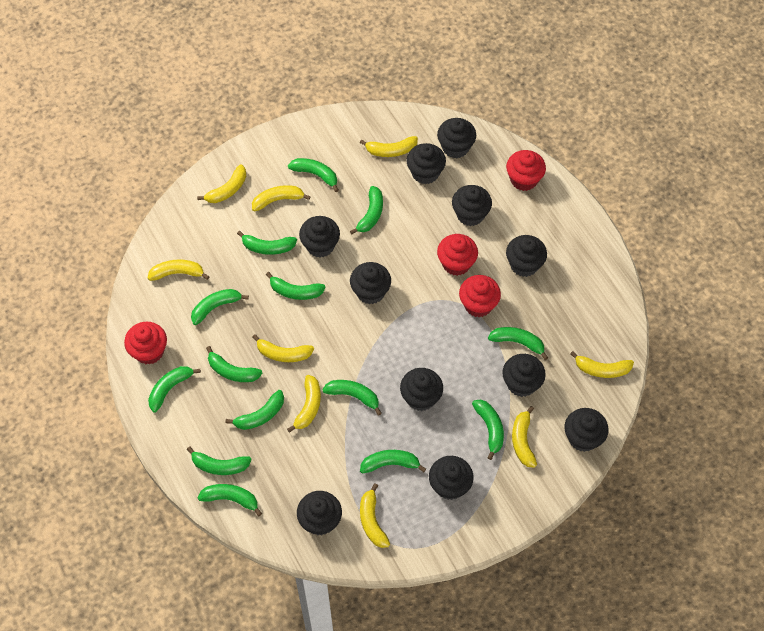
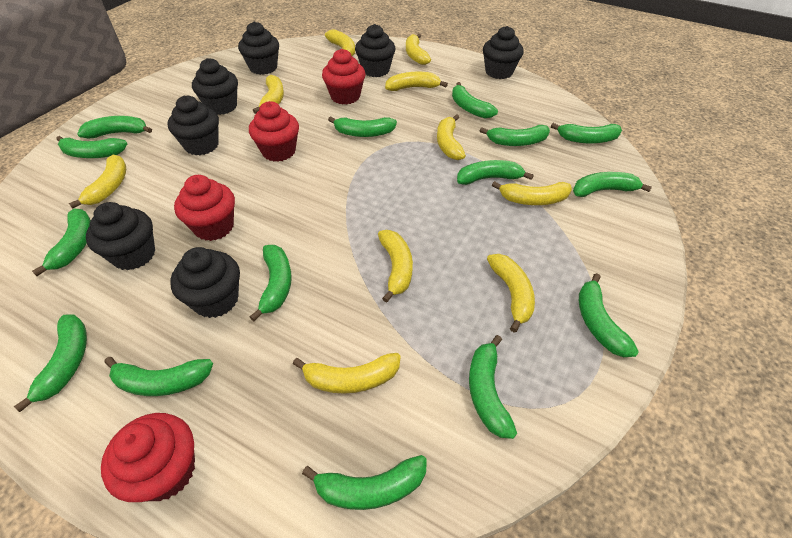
black cupcake: 11 -> 7
green banana: 14 -> 15
yellow banana: 9 -> 10

